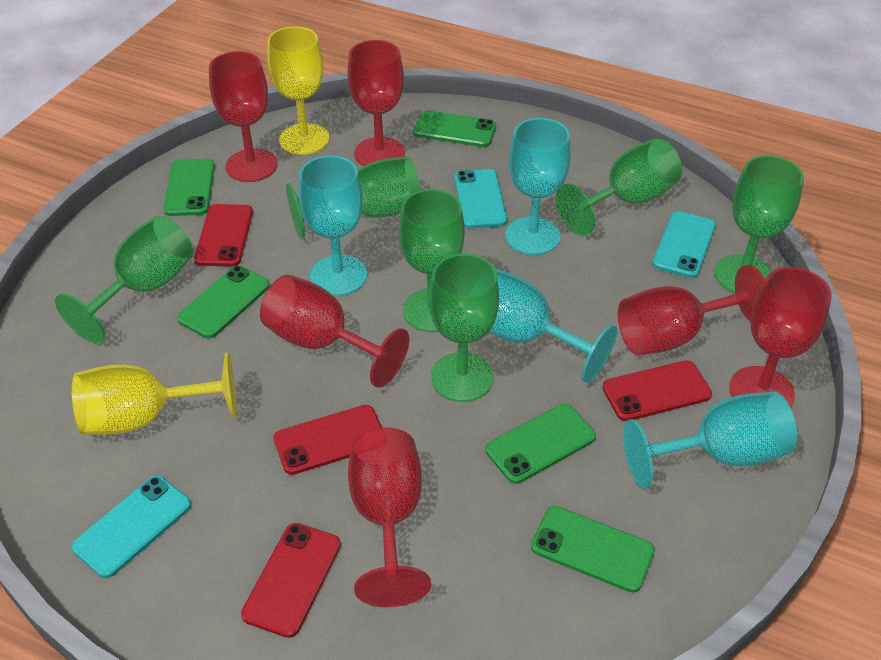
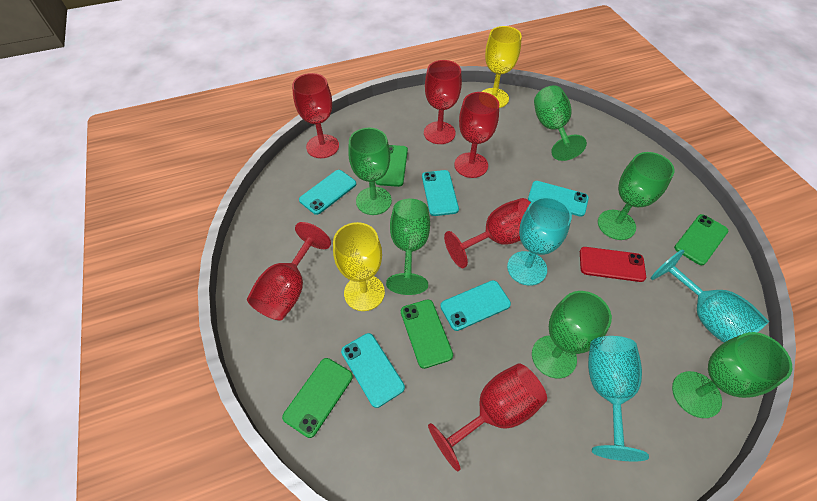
green phone: 5 -> 4
red phone: 4 -> 1
turquoise goblet: 4 -> 3
turquoise phone: 3 -> 5

